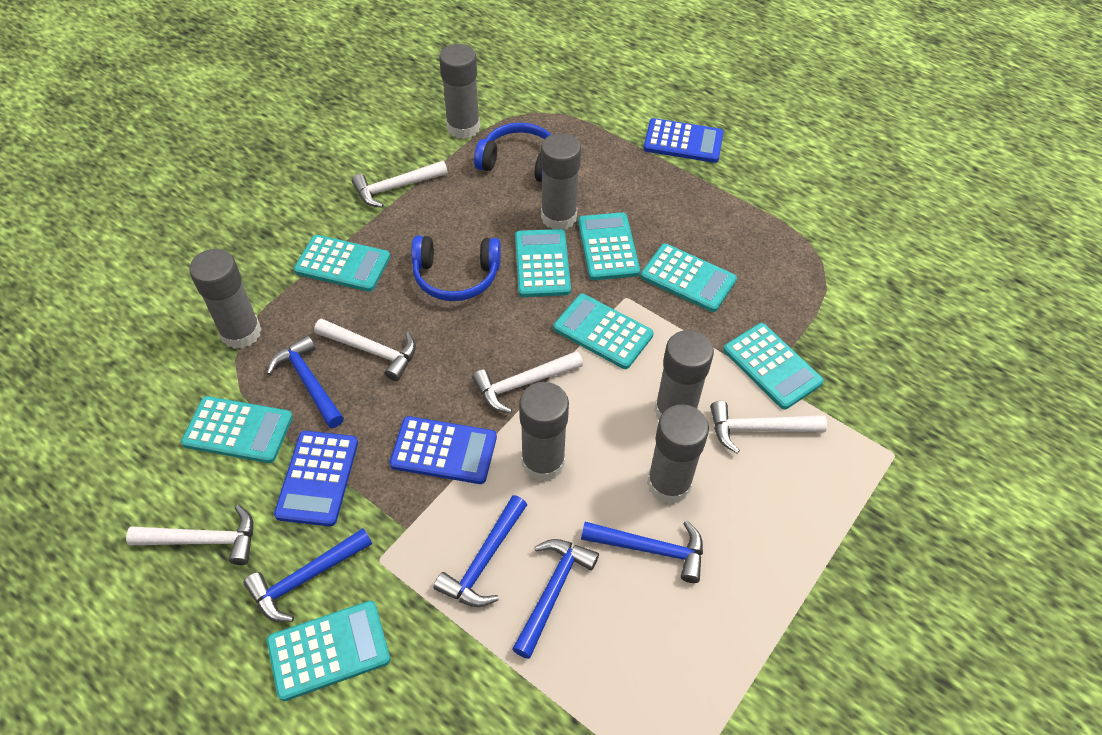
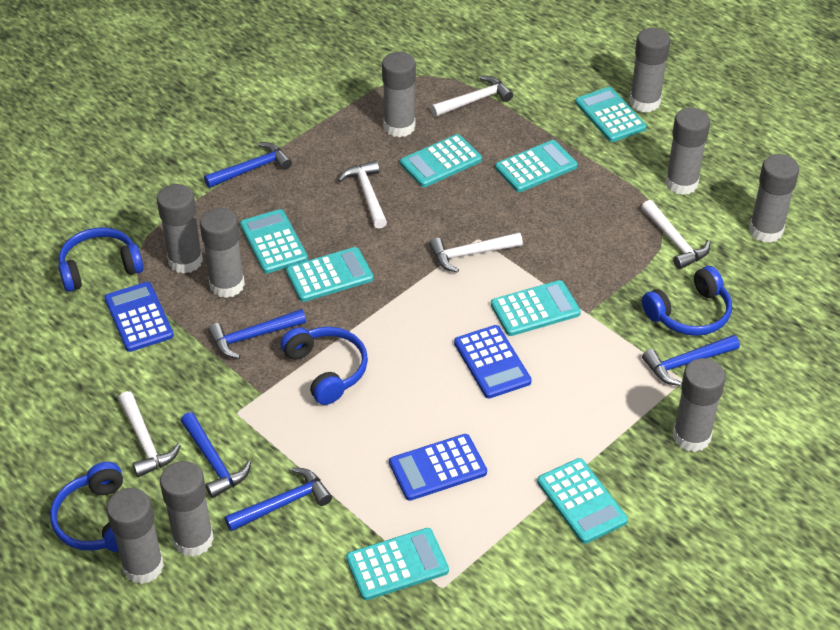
blue headphones: 2 -> 4
grey glue stick: 6 -> 9

